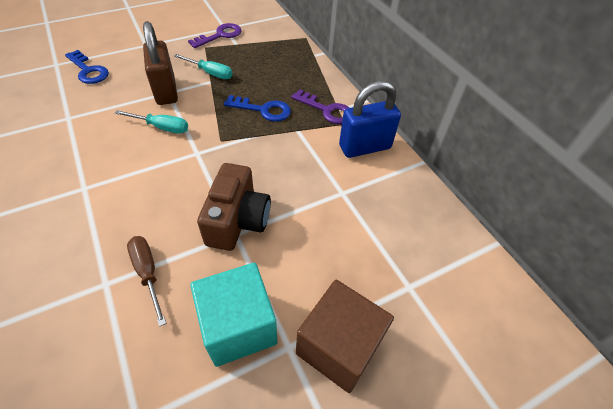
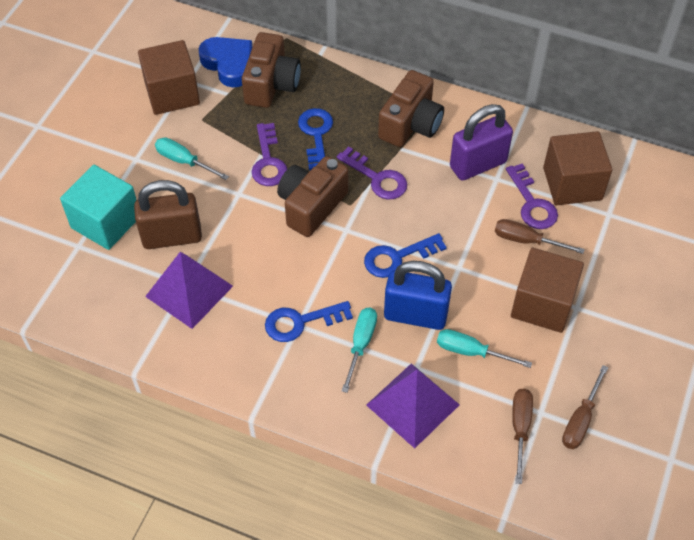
blue heart: 0 -> 1
blue key: 2 -> 3
brown camera: 1 -> 3
brown cube: 1 -> 3
brown screwdriver: 1 -> 3
purple key: 2 -> 3
purple padlock: 0 -> 1
purple pyramid: 0 -> 2
turquoise screwdriver: 2 -> 3

